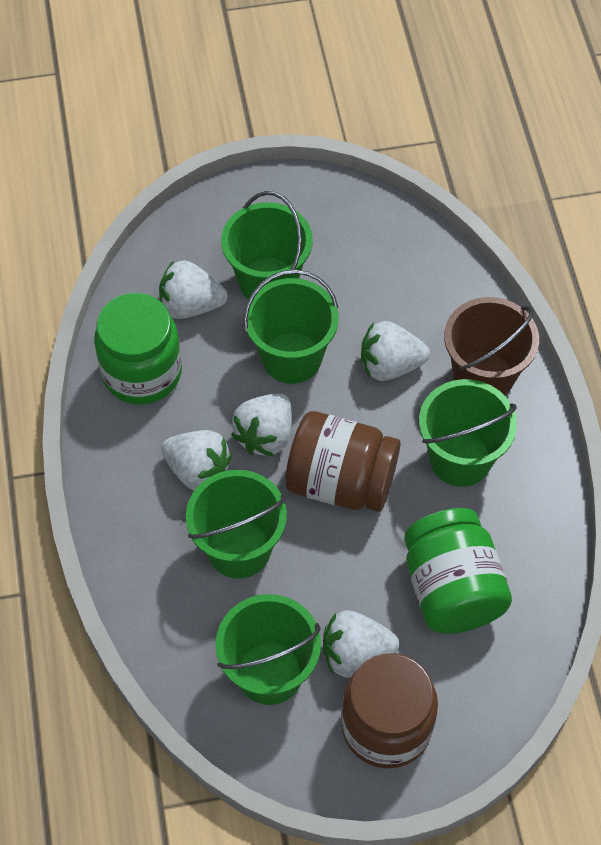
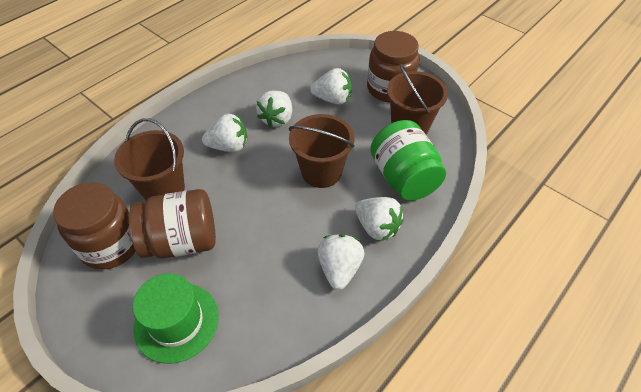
brown bucket: 1 -> 3
brown jar: 2 -> 3
green bucket: 5 -> 0
green hat: 0 -> 1
green jar: 2 -> 1

